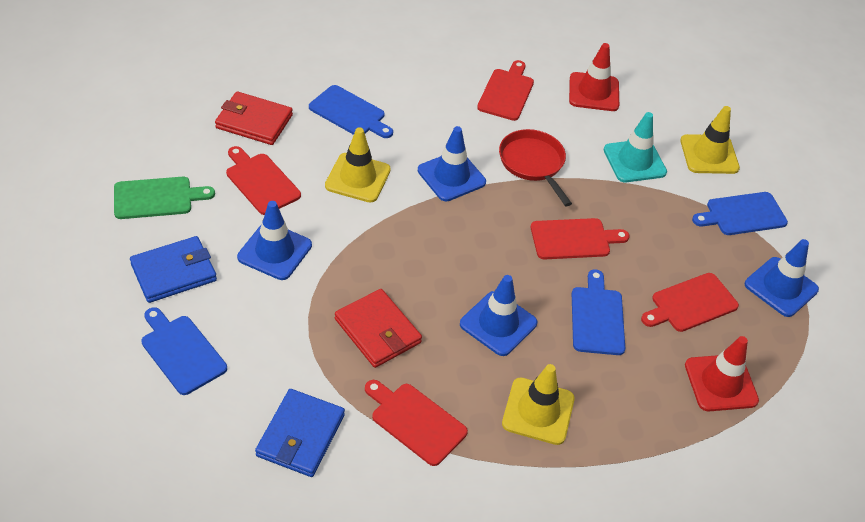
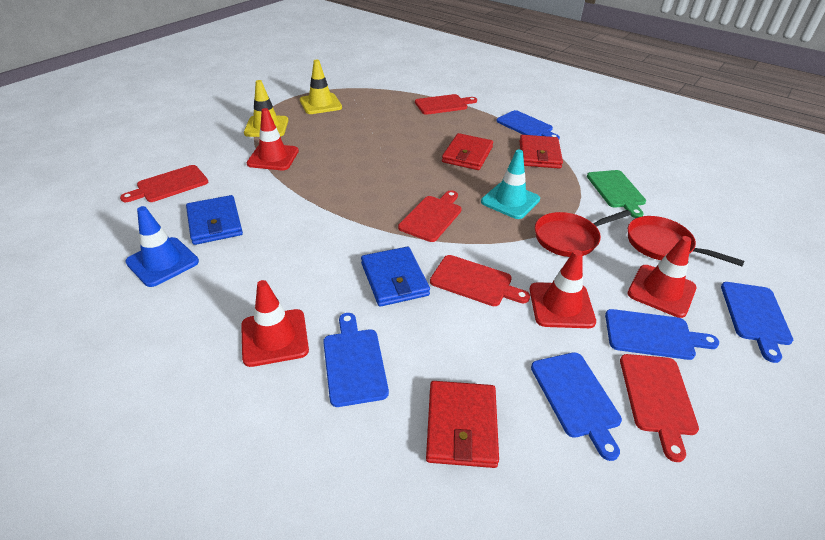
blue cutting board: 4 -> 5
blue traffic cone: 4 -> 1
red pan: 1 -> 2
red traffic cone: 2 -> 4
red wallet: 2 -> 3
yellow traffic cone: 3 -> 2

